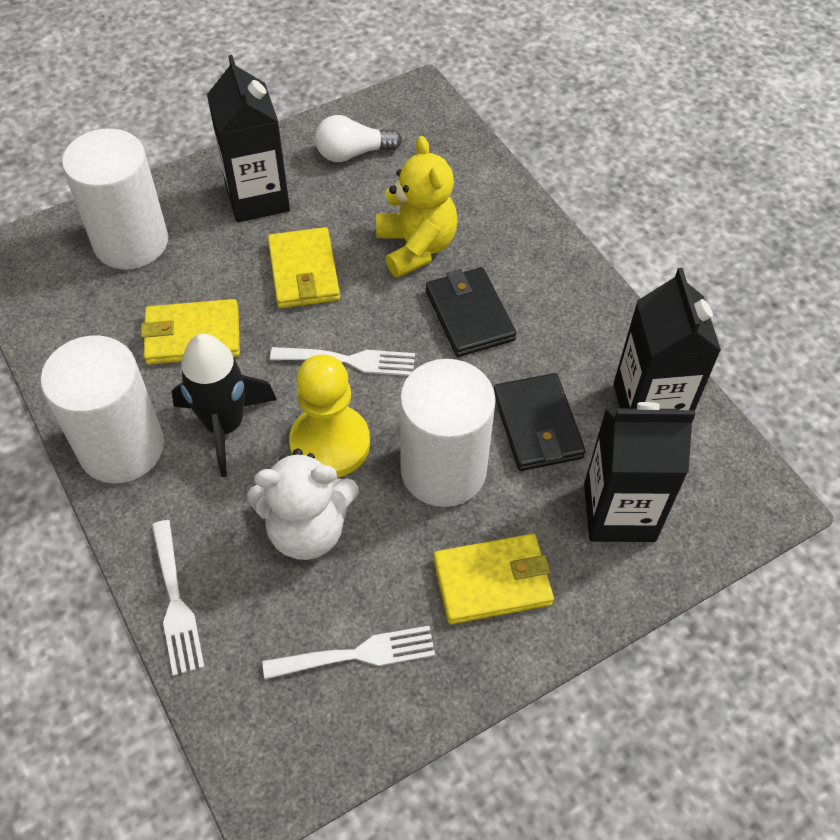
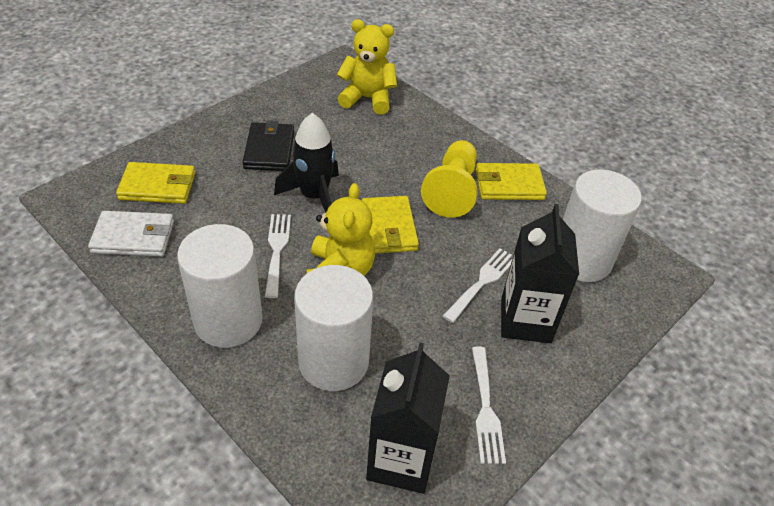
black carton: 3 -> 2
black wallet: 2 -> 1
white light bulb: 1 -> 0
white teddy bear: 1 -> 0
white wallet: 0 -> 1
yellow teddy bear: 1 -> 2

